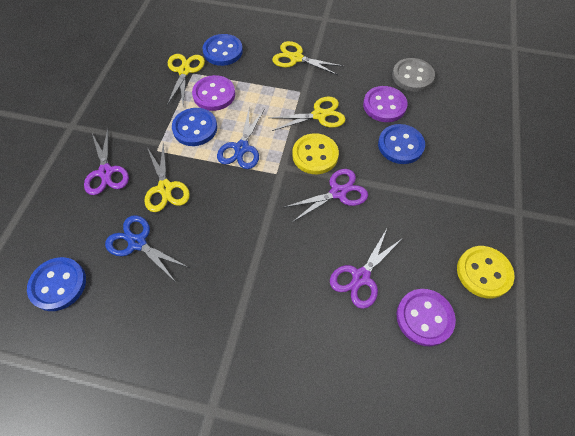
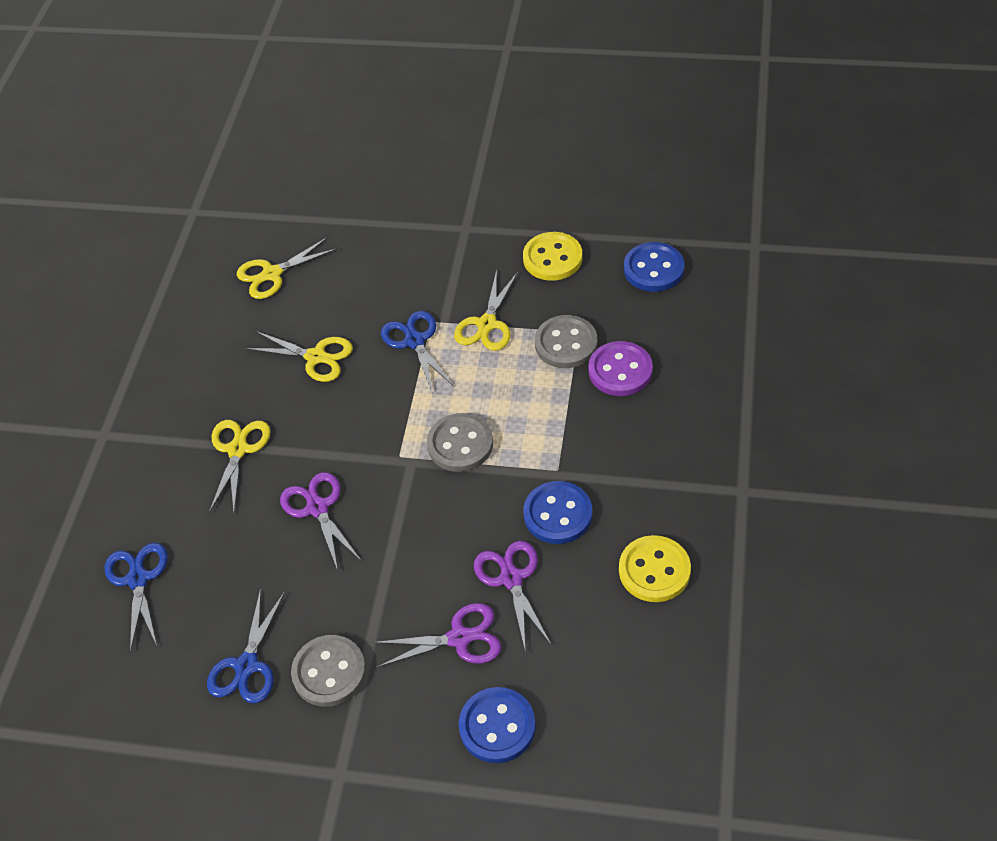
blue button: 4 -> 3
blue scissors: 2 -> 3
grey button: 1 -> 3
purple button: 3 -> 1

